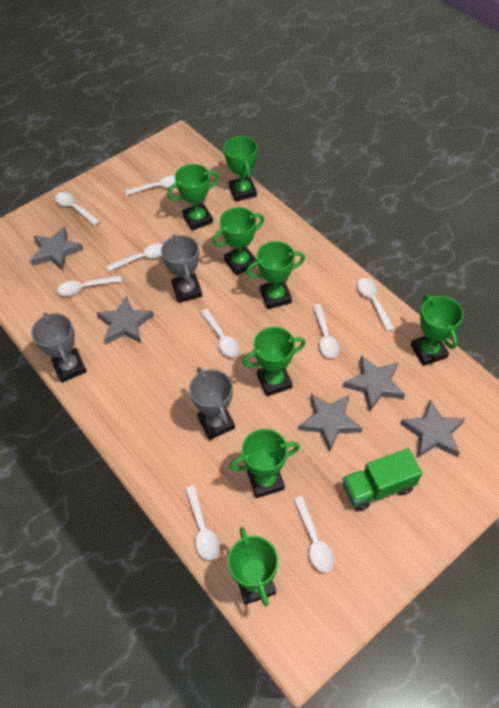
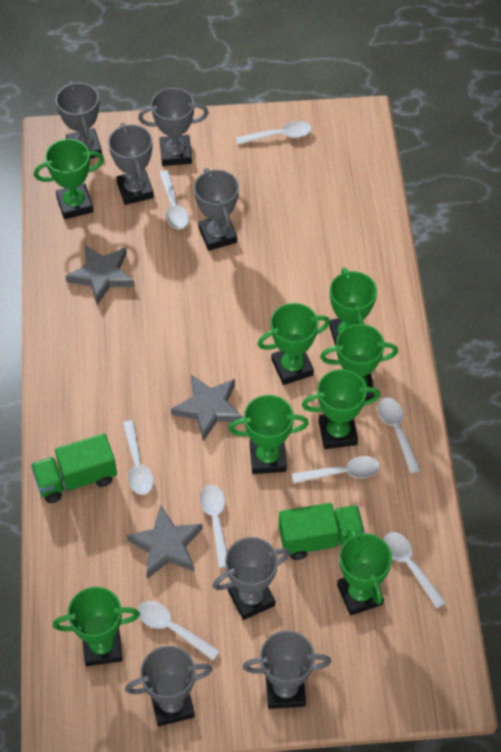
green truck: 1 -> 2
grey star: 5 -> 3
grey trophy: 3 -> 7
white spoon: 9 -> 8

